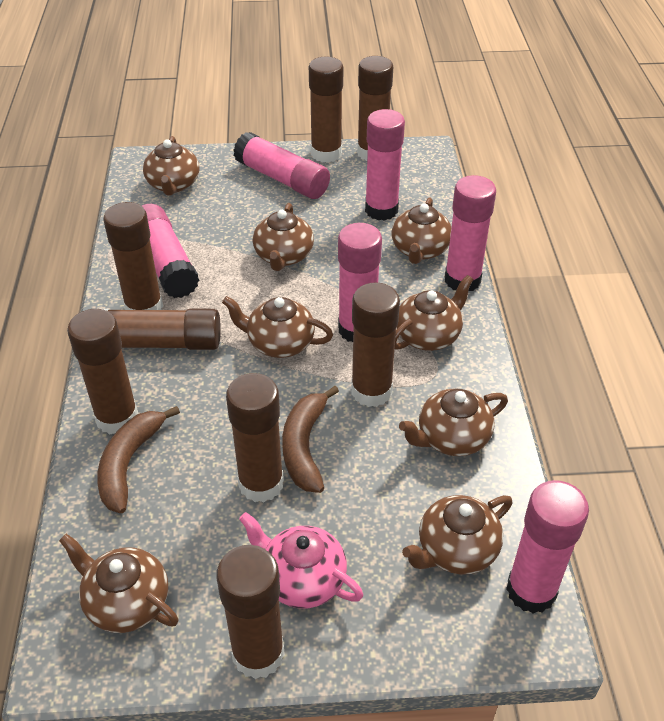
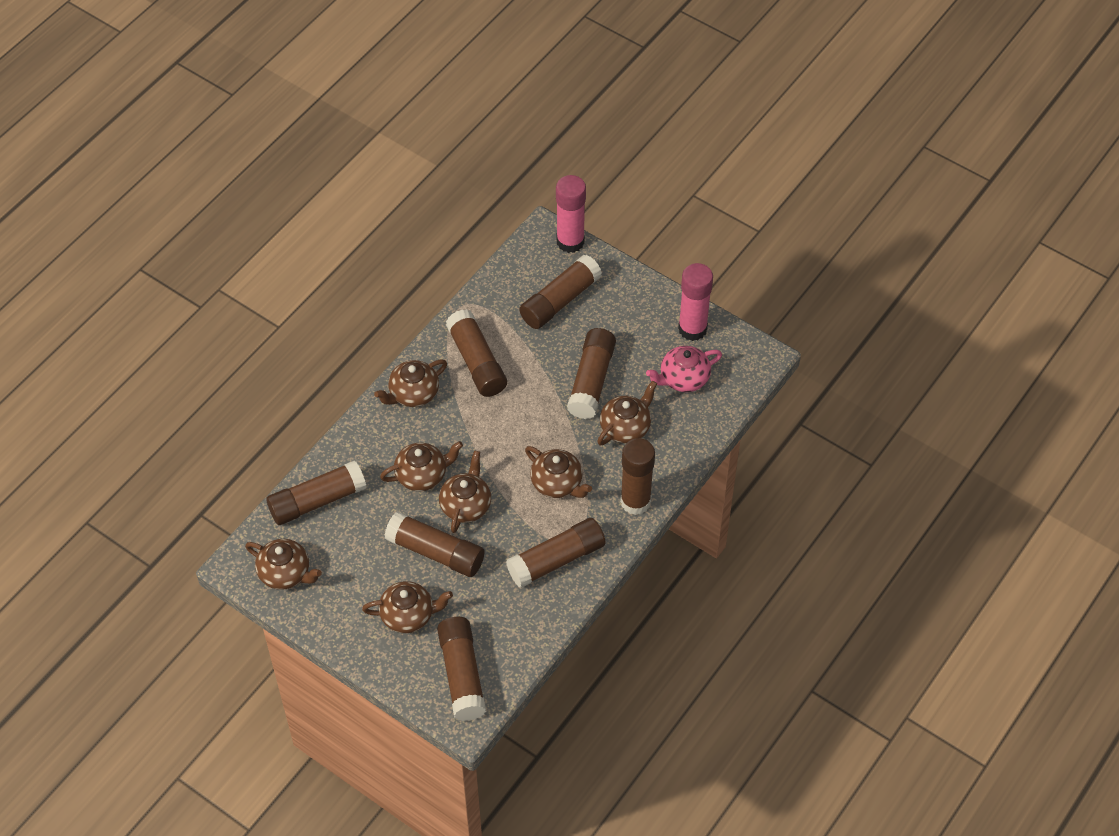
brown banana: 2 -> 0
brown teapot: 8 -> 7
pink glue stick: 6 -> 2

